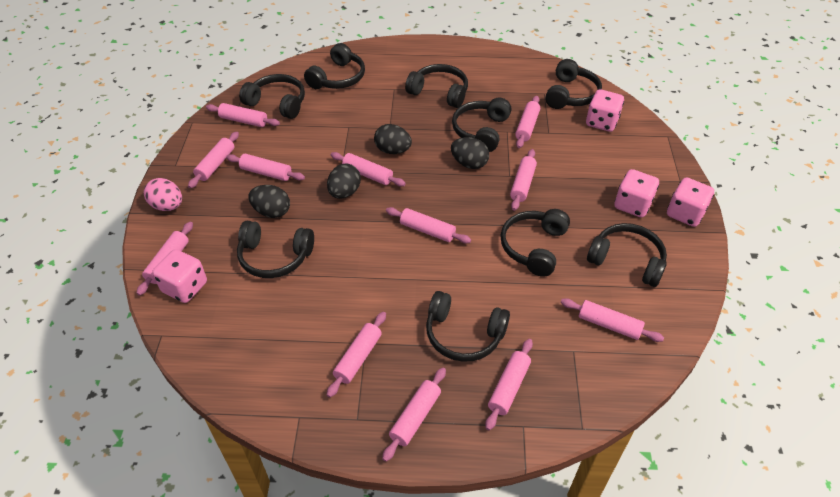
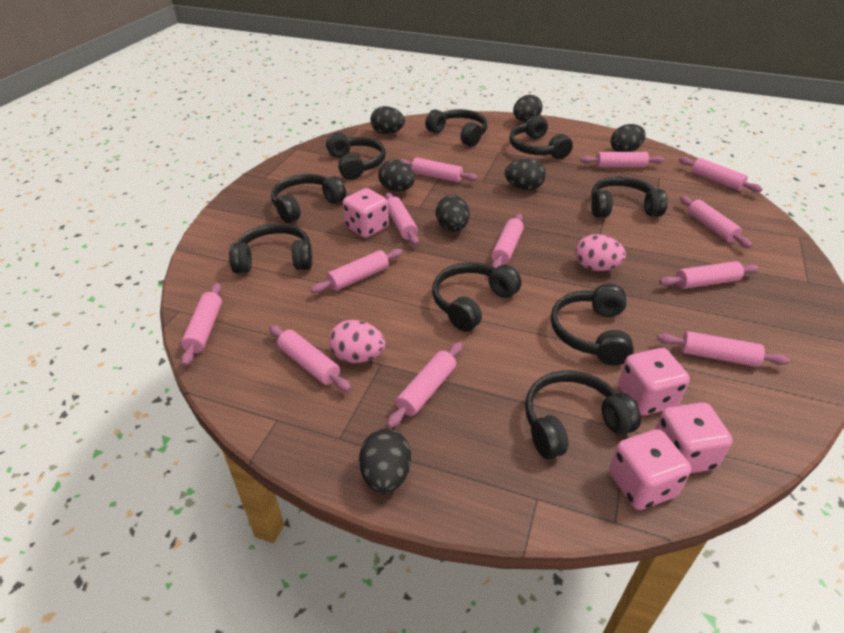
black egg: 4 -> 7
pink egg: 1 -> 2

